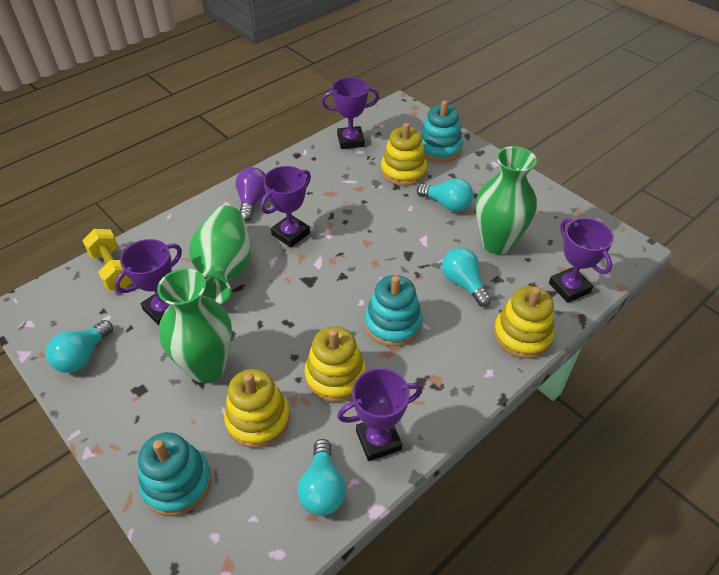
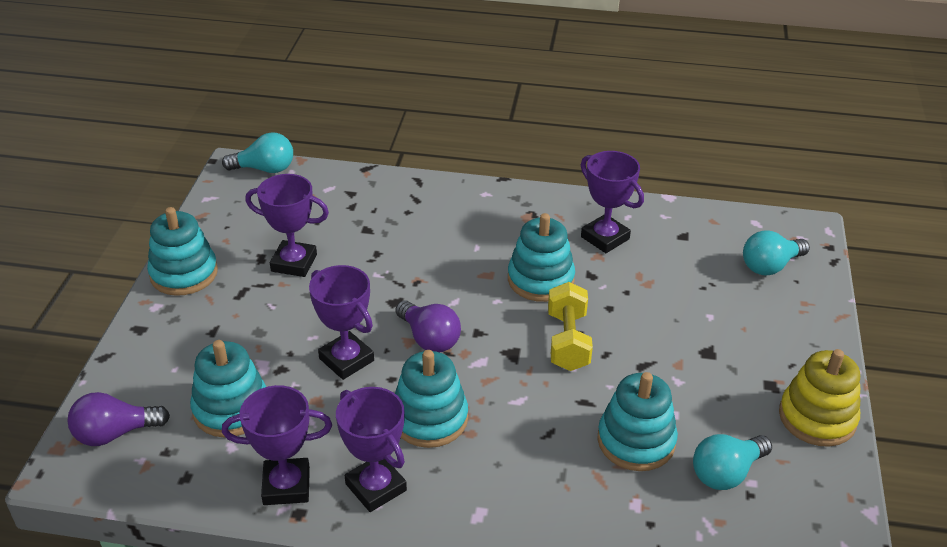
green vase: 3 -> 0
purple light bulb: 1 -> 2
turquoise light bulb: 4 -> 3
turquoise stacking toy: 3 -> 5
yellow stacking toy: 4 -> 1

